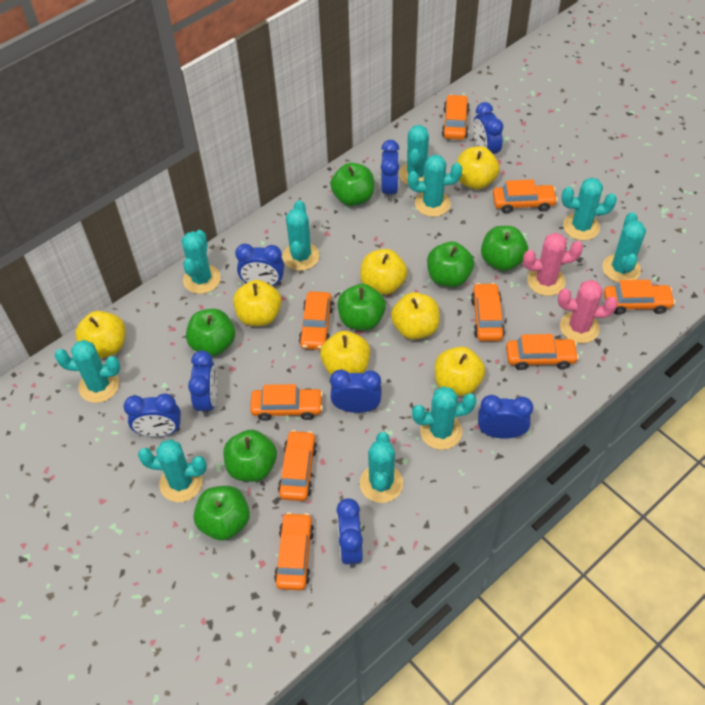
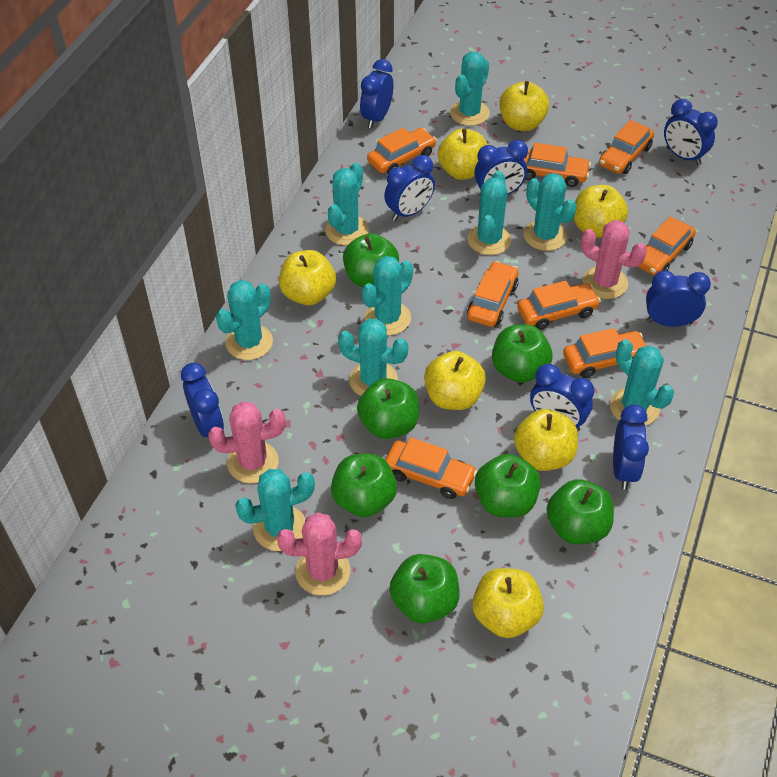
orange car: 9 -> 8
pink cactus: 2 -> 3
turquoise cactus: 10 -> 9

